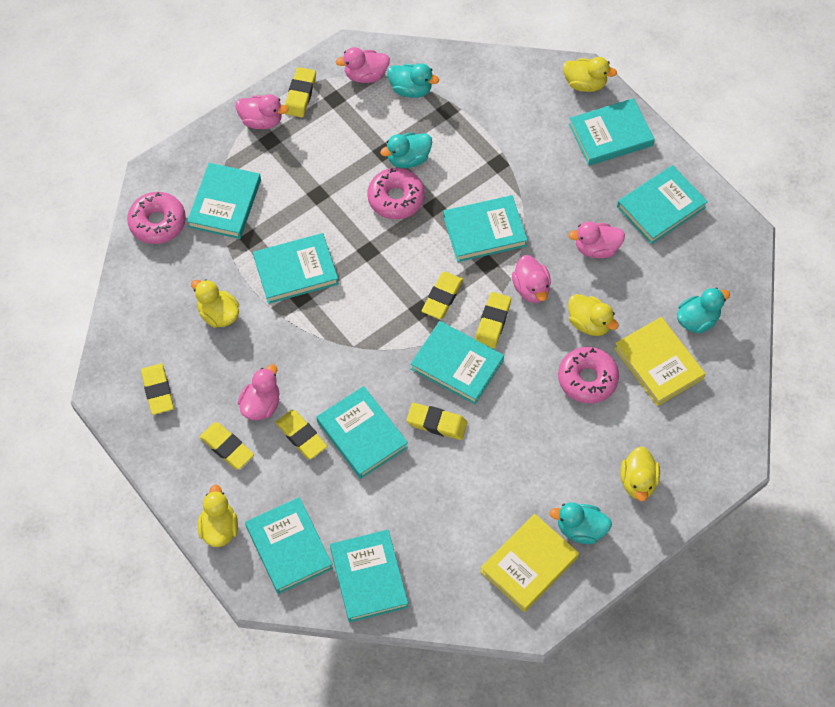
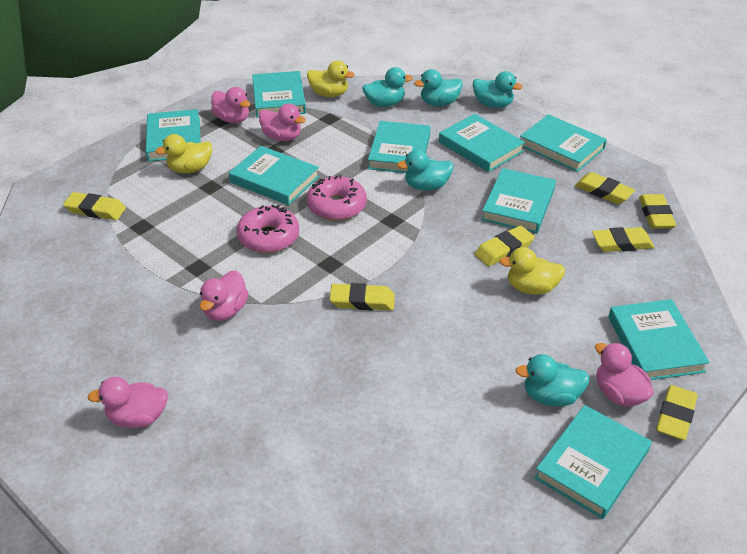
pink donut: 3 -> 2
turquoise duck: 4 -> 5
yellow book: 2 -> 0
yellow duck: 5 -> 3

